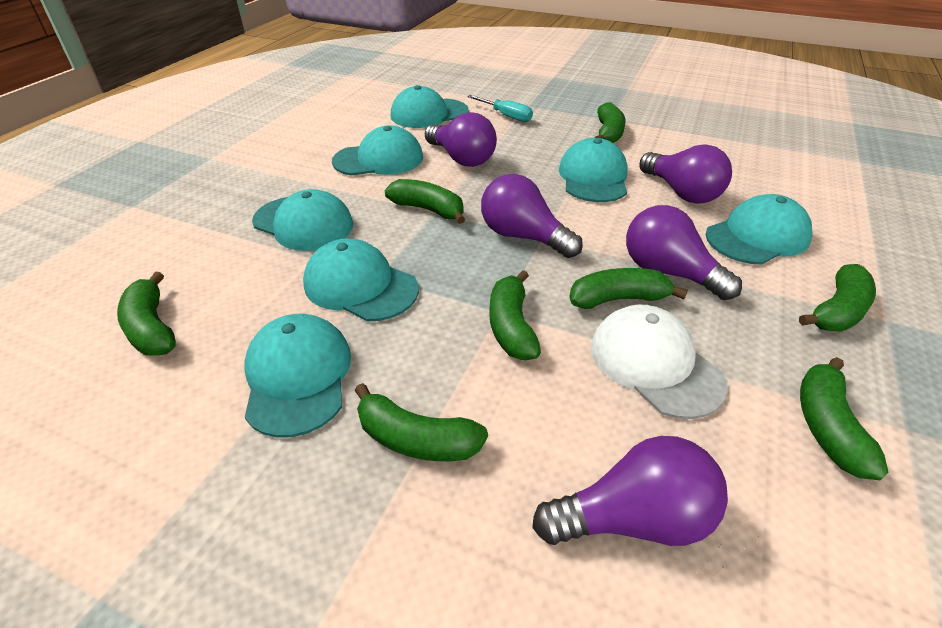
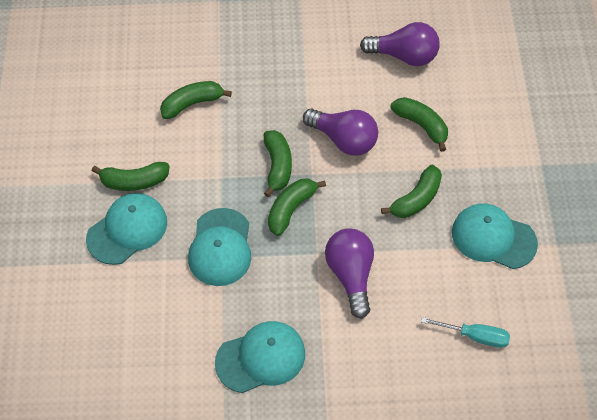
green banana: 8 -> 6
purple light bulb: 5 -> 3
turquoise cap: 7 -> 4
white cap: 1 -> 0

